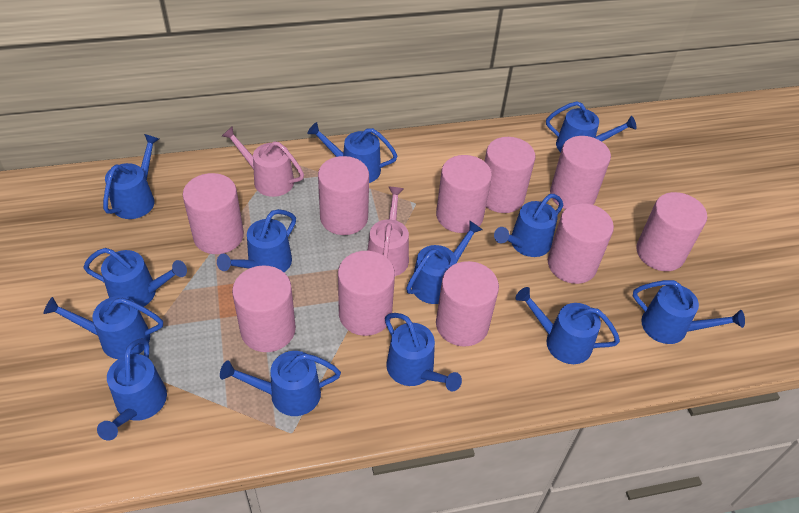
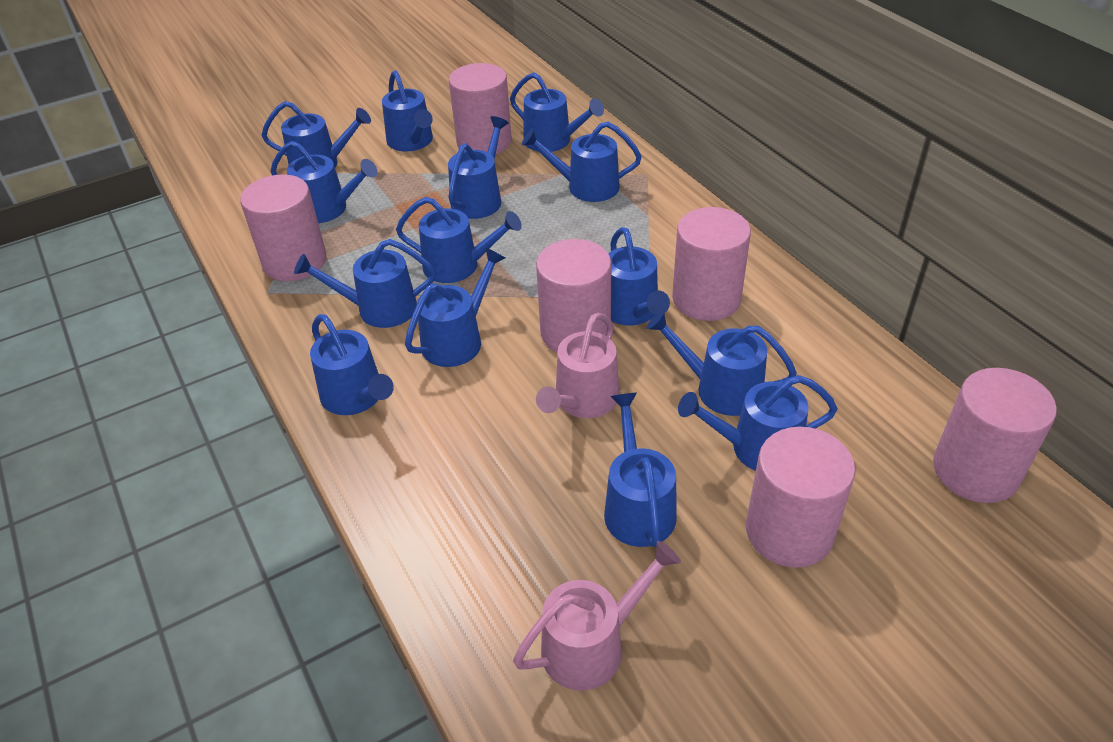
blue watering can: 13 -> 14
pink cylinder: 10 -> 6

